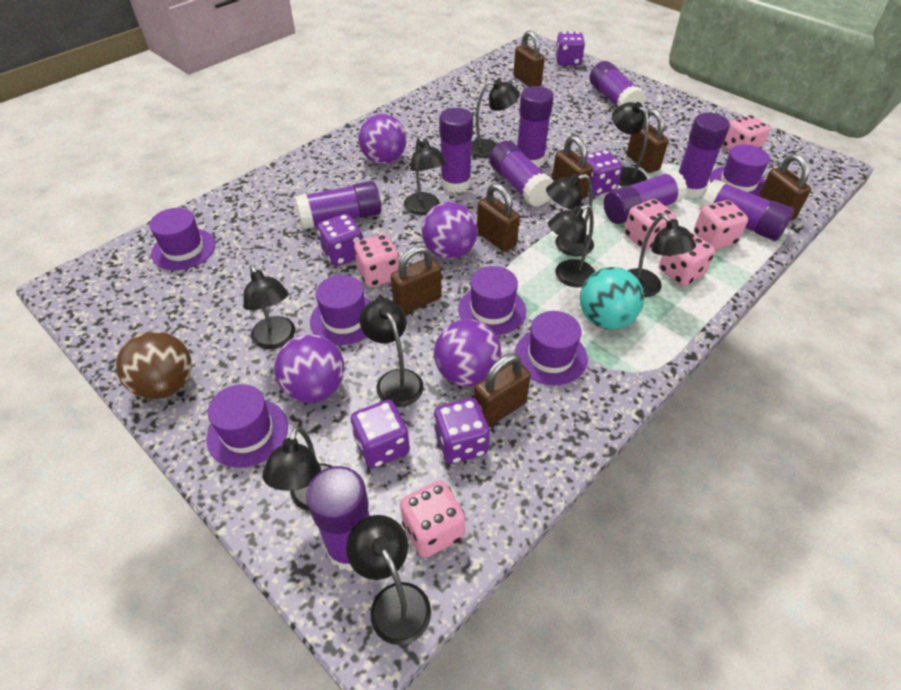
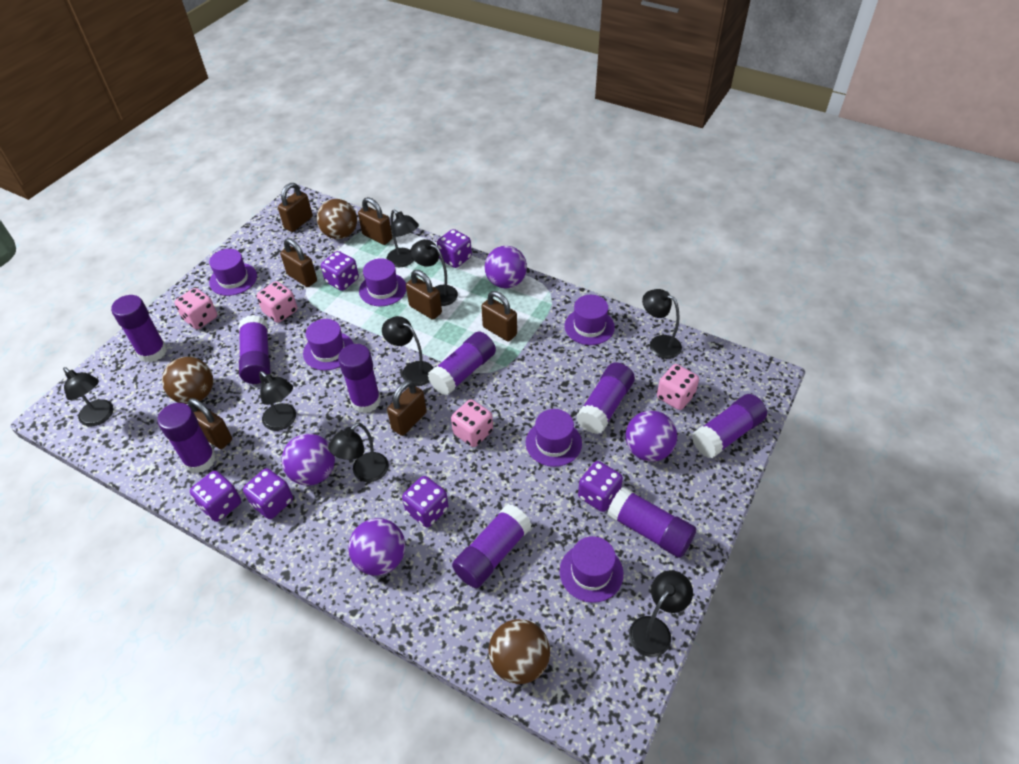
black lamp: 10 -> 8
brown ball: 1 -> 3
pink dice: 6 -> 4
purple dice: 5 -> 6
turquoise ball: 1 -> 0

